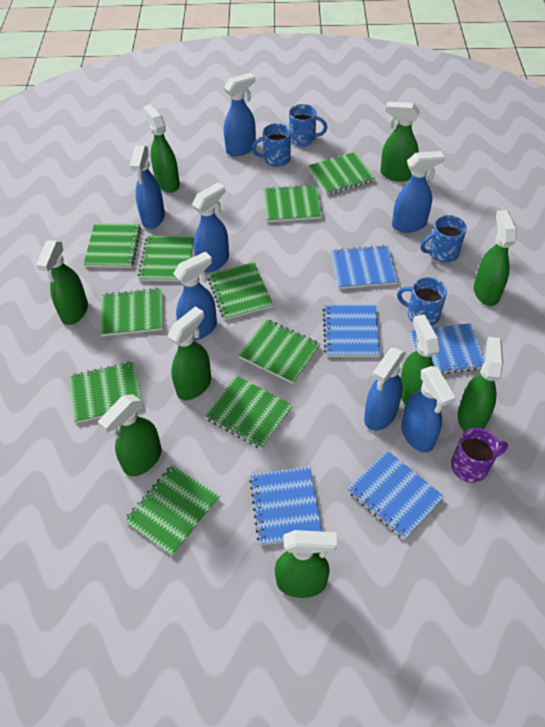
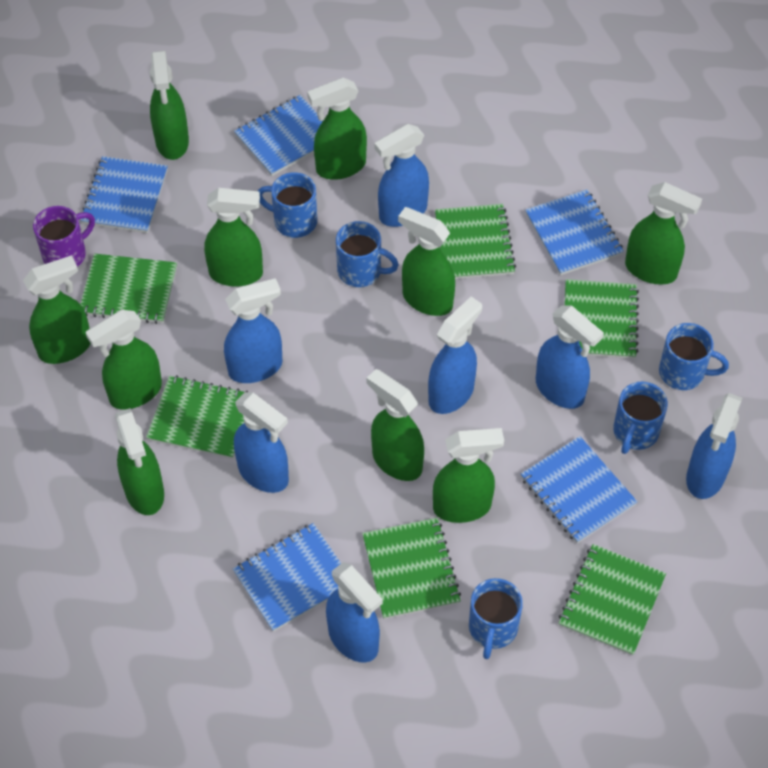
blue mug: 4 -> 5
green notebook: 10 -> 6
green spray bottle: 9 -> 10

